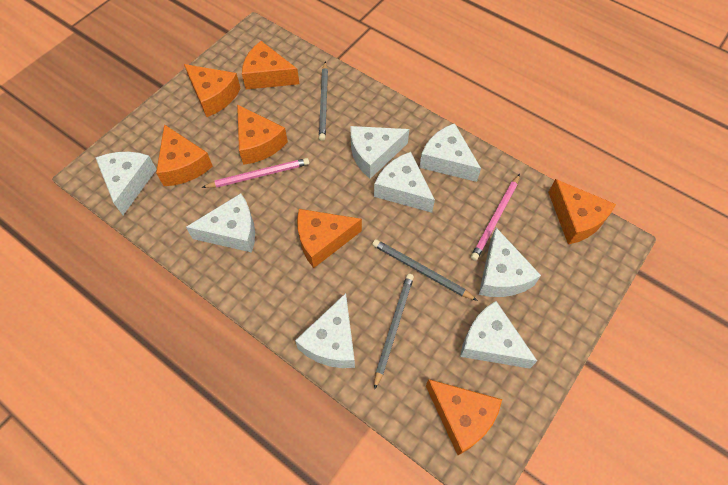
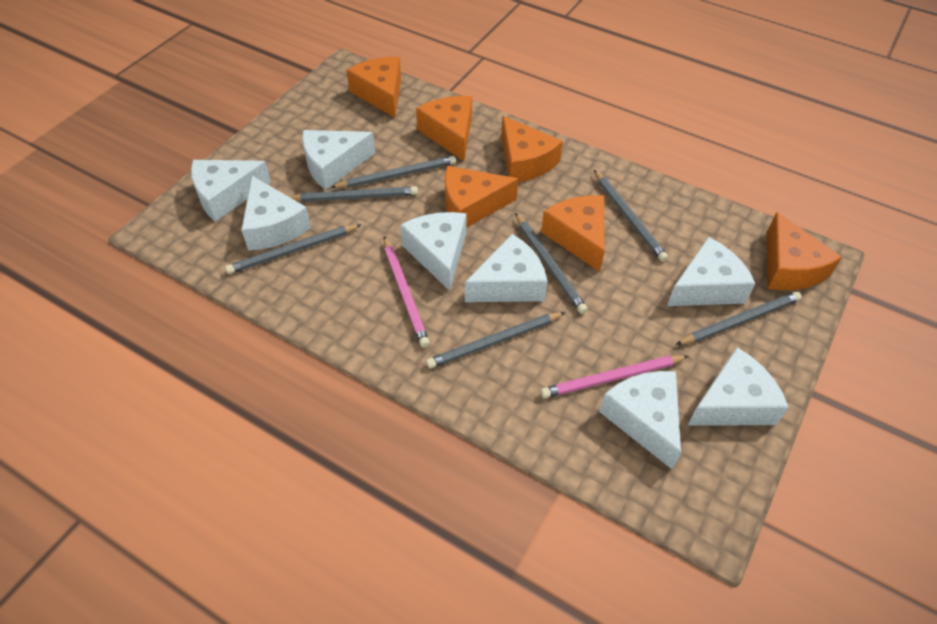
grey pencil: 3 -> 7
orange cheese: 7 -> 6

